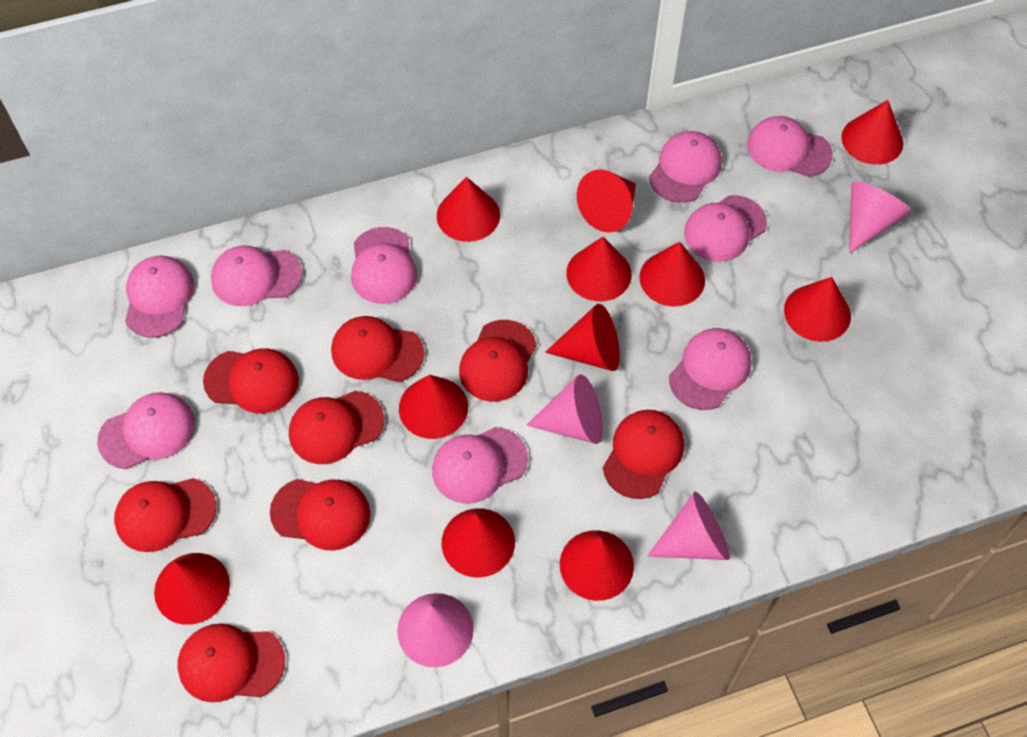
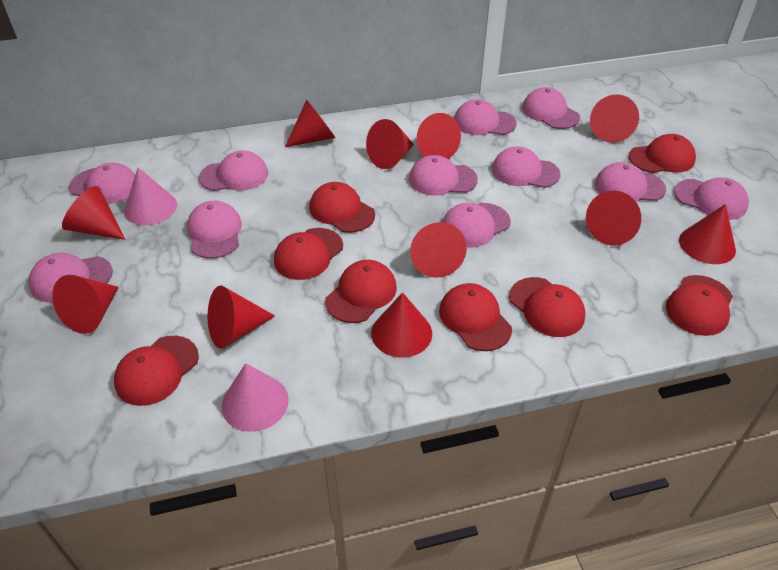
pink cap: 9 -> 11
pink cone: 4 -> 2

